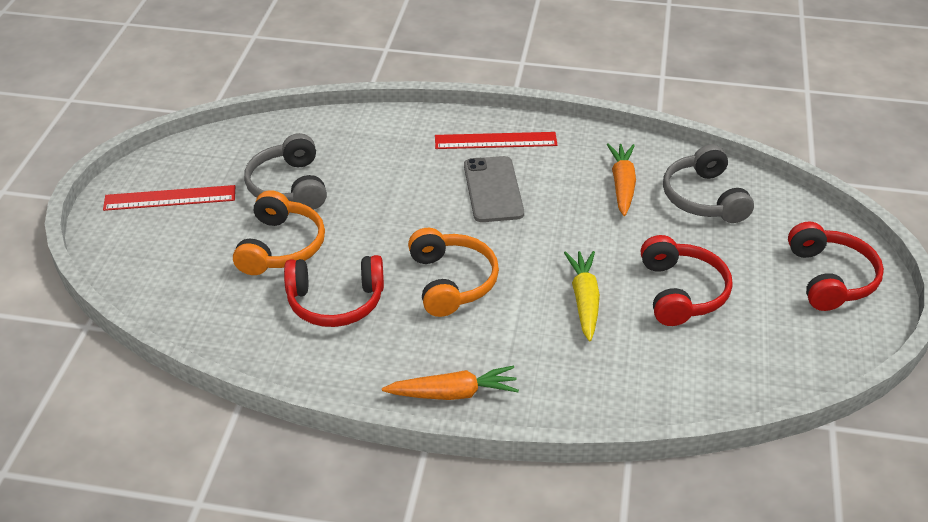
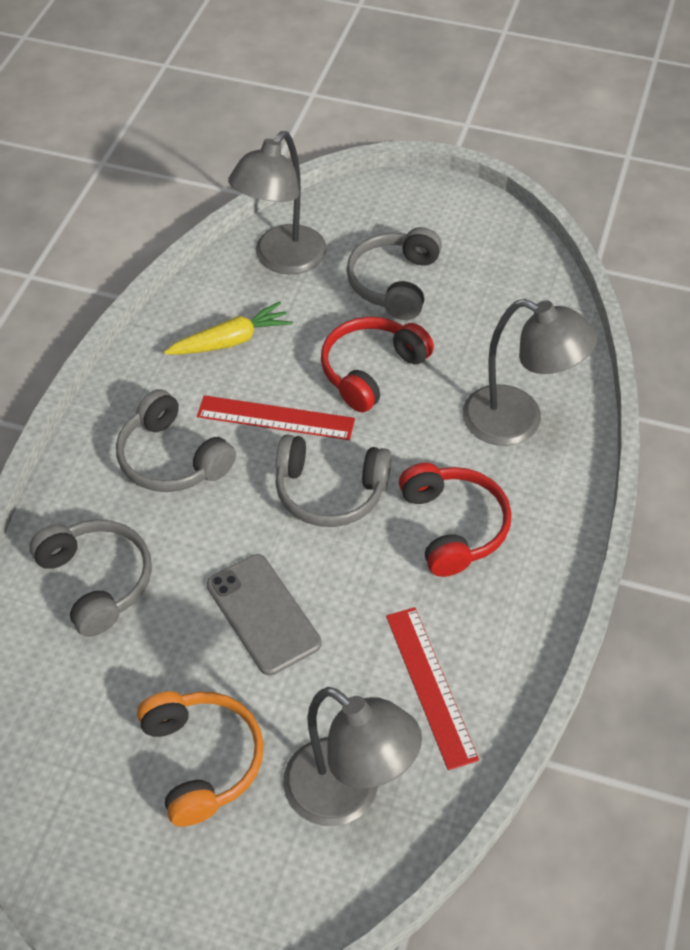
grey headphones: 2 -> 4
grey lamp: 0 -> 3
orange carrot: 2 -> 0
orange headphones: 2 -> 1
red headphones: 3 -> 2

